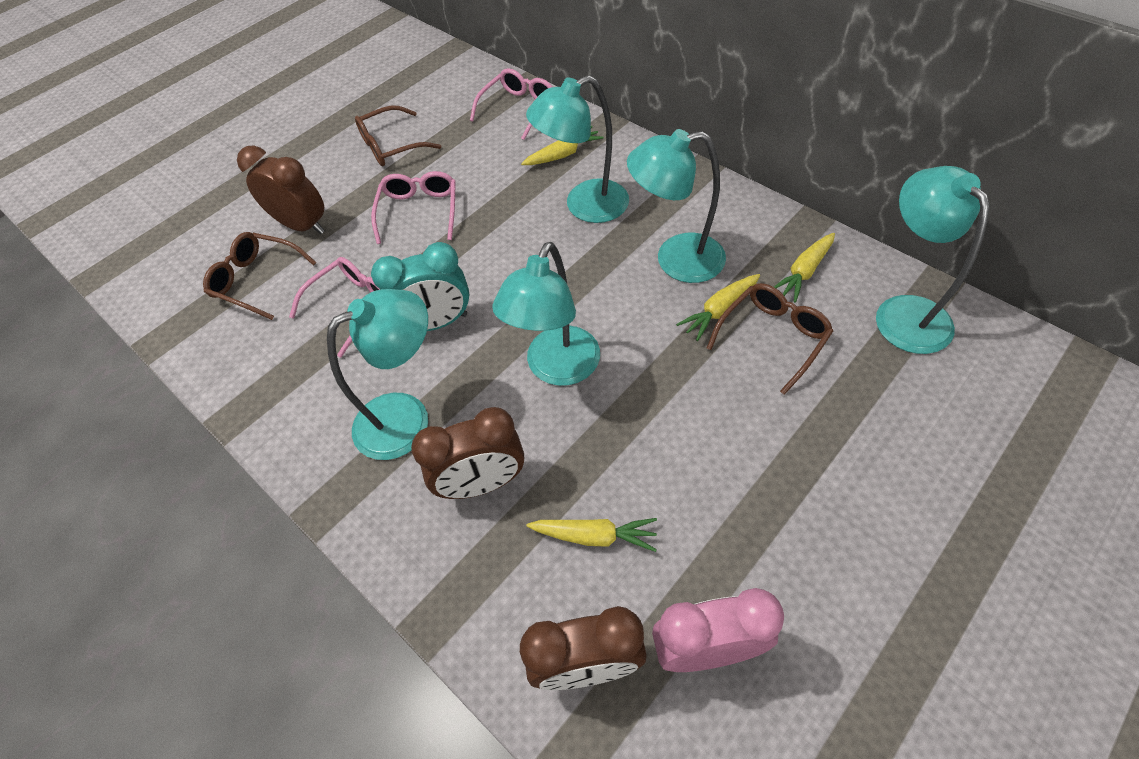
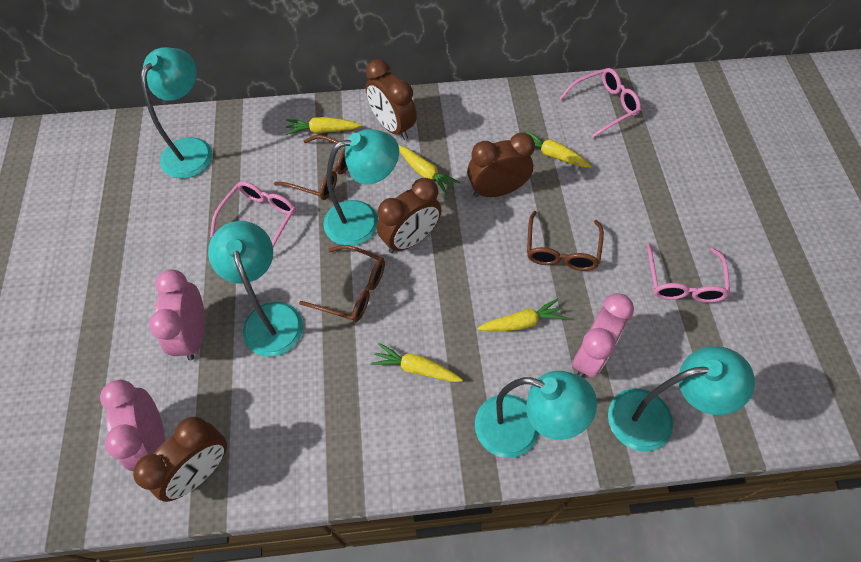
brown clock: 3 -> 4
pink clock: 1 -> 3
turquoise clock: 1 -> 0
yellow carrot: 4 -> 5

